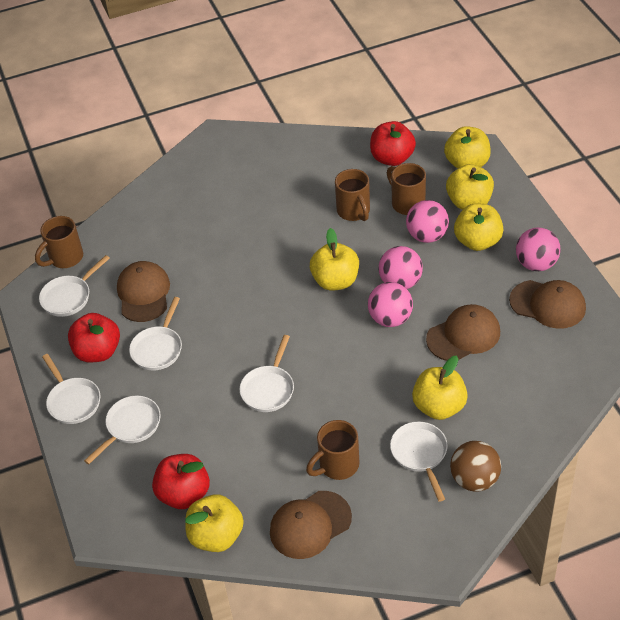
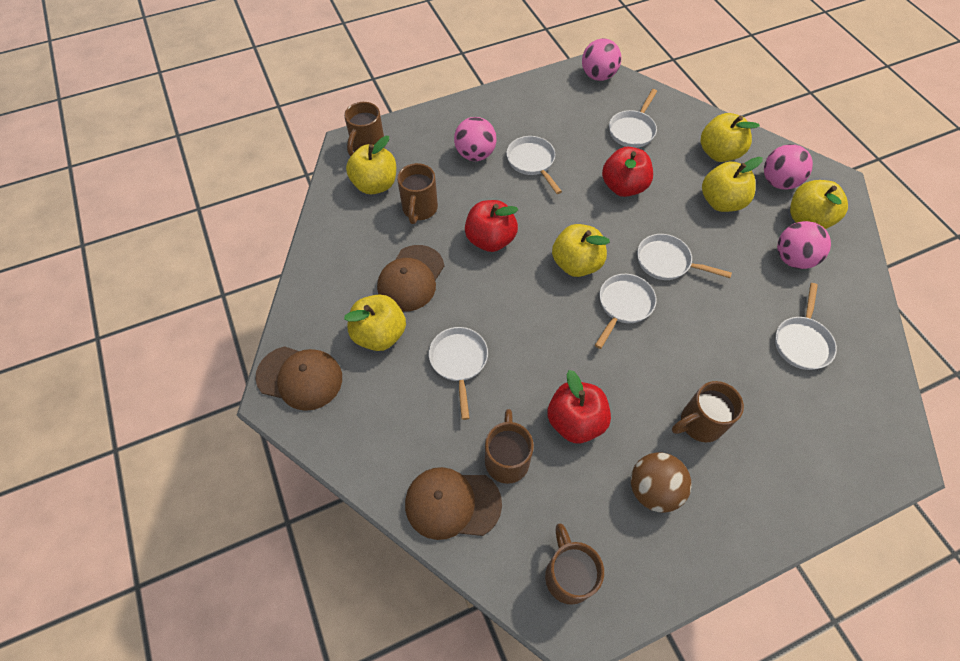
brown cap: 4 -> 3
brown mug: 4 -> 5

